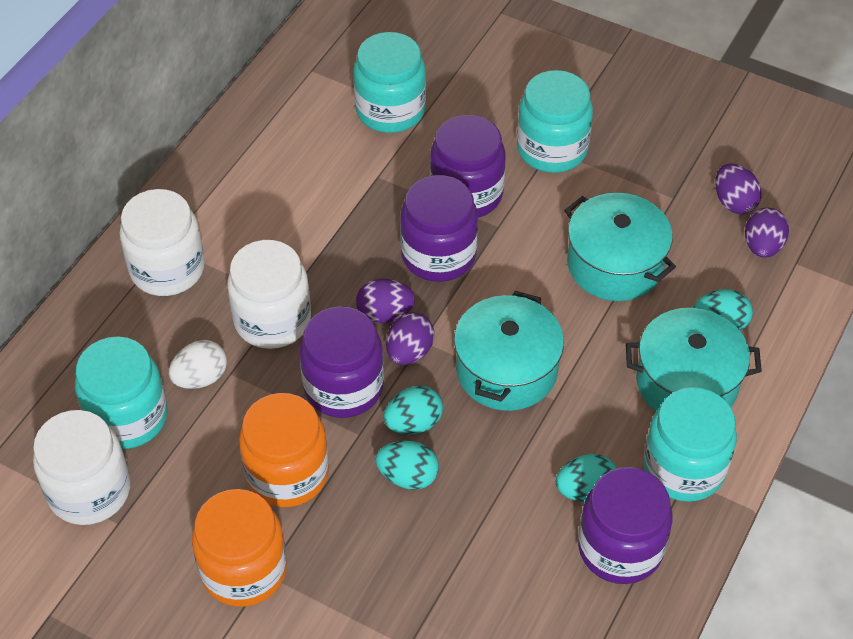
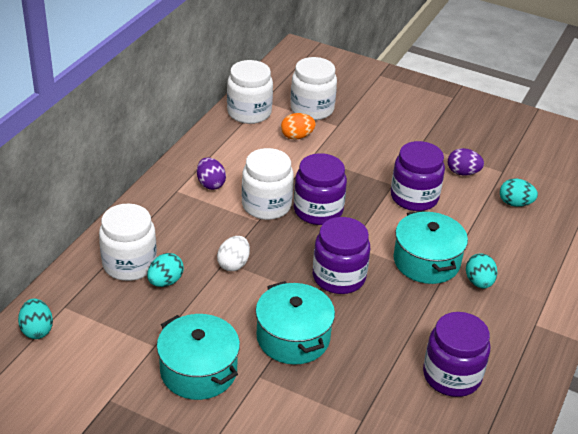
orange egg: 0 -> 1
orange jar: 2 -> 0
purple egg: 4 -> 2
turquoise jar: 4 -> 0
white jar: 3 -> 4

